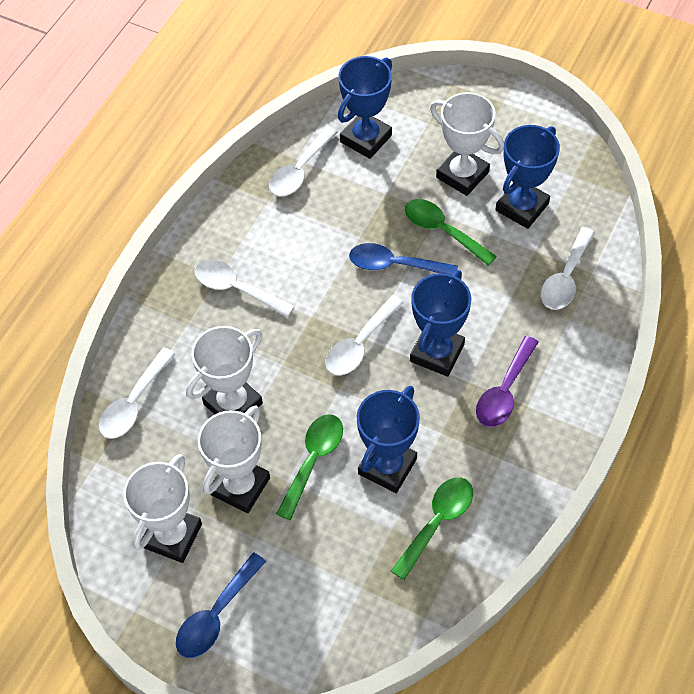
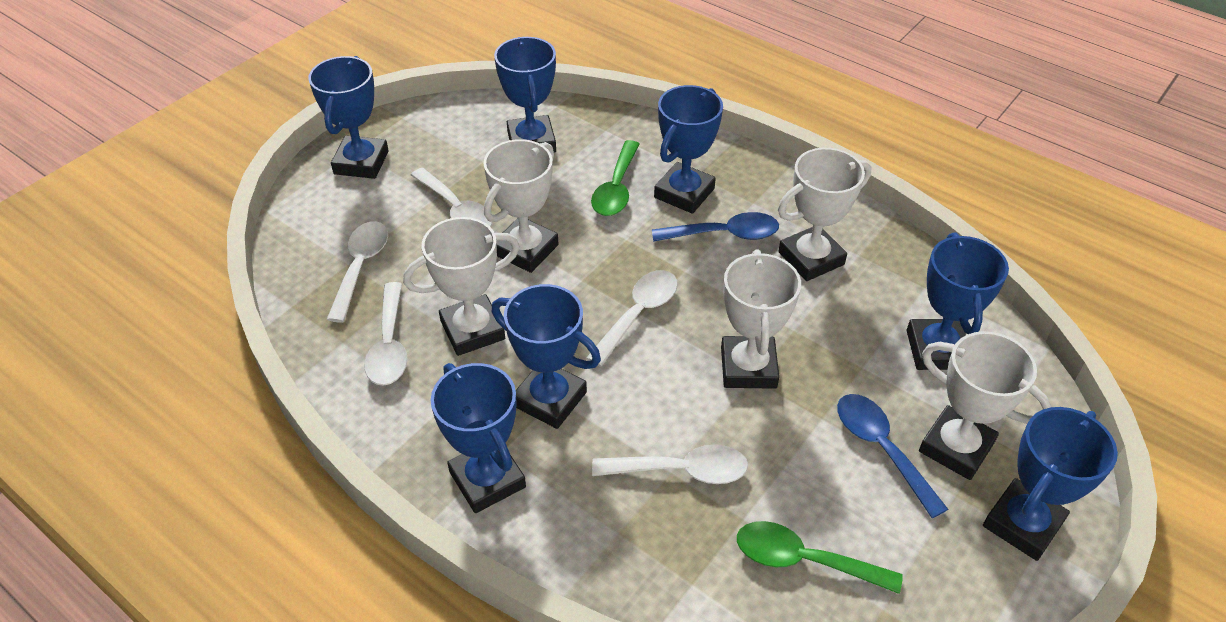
blue trophy: 4 -> 7
green spoon: 3 -> 2
purple spoon: 1 -> 0
white trophy: 4 -> 5

